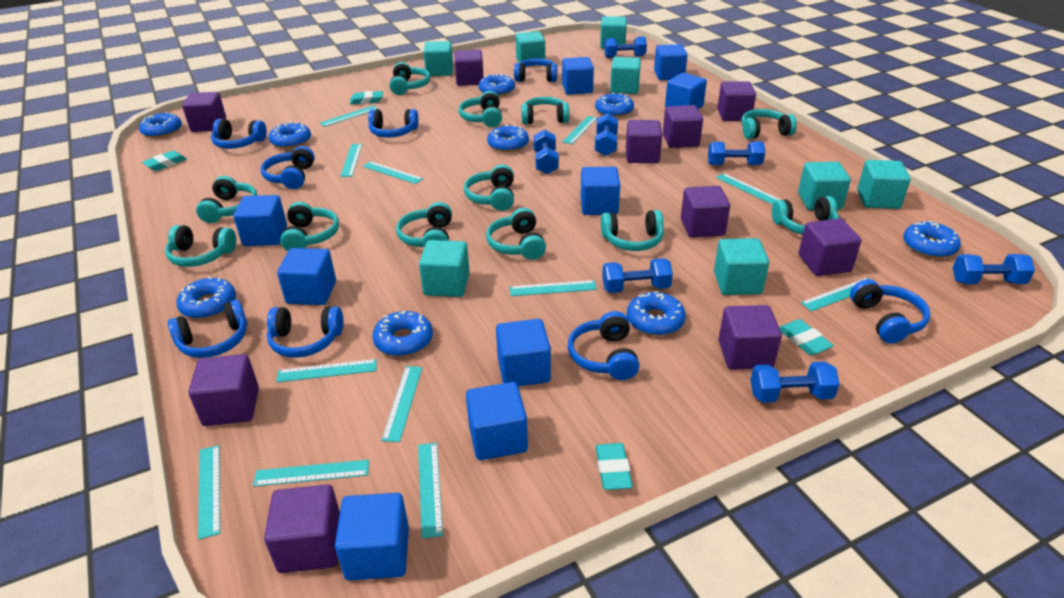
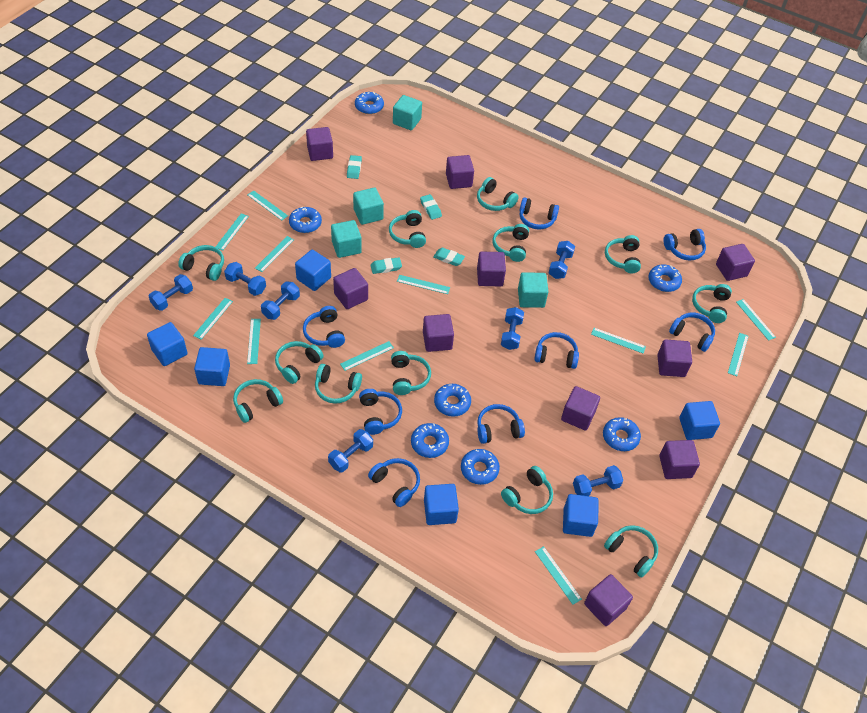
blue cube: 9 -> 6
blue donut: 9 -> 7
turquoise cube: 8 -> 4
turquoise ruler: 12 -> 11

